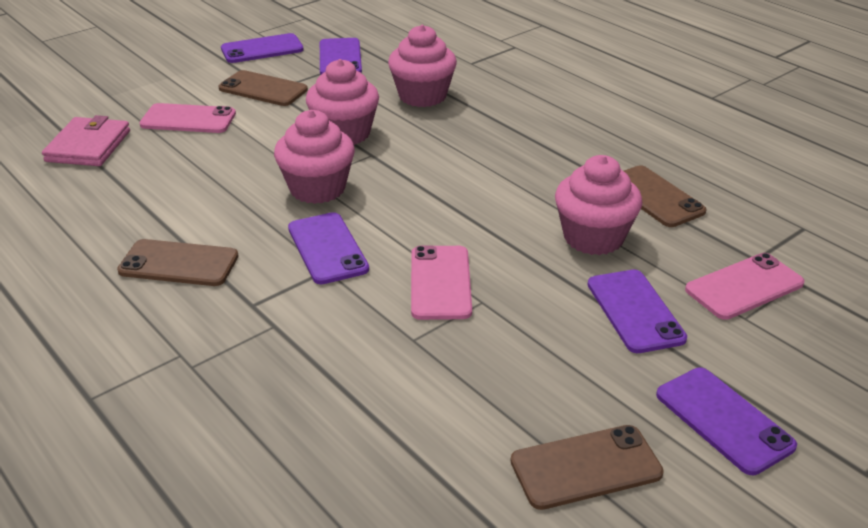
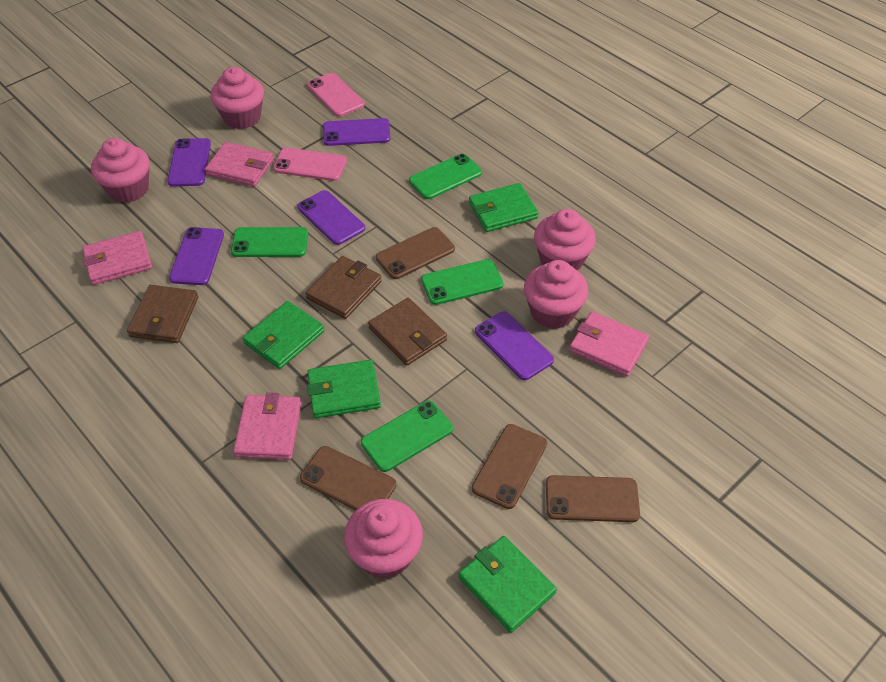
brown wallet: 0 -> 3
green phone: 0 -> 4
green wallet: 0 -> 4
pink cupcake: 4 -> 5
pink phone: 3 -> 2
pink wallet: 1 -> 4

